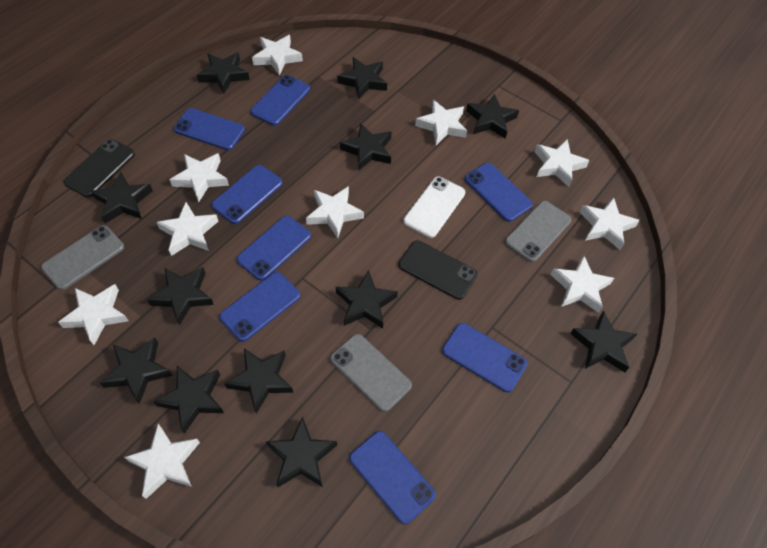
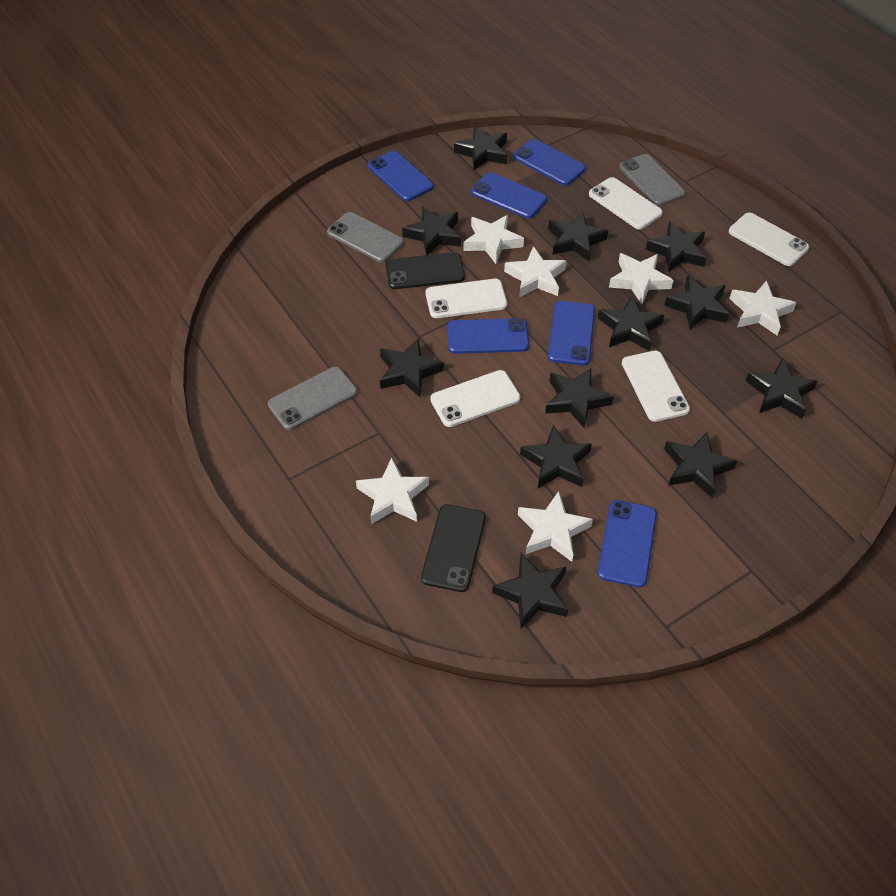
blue phone: 8 -> 6
white phone: 1 -> 5
white star: 10 -> 6

